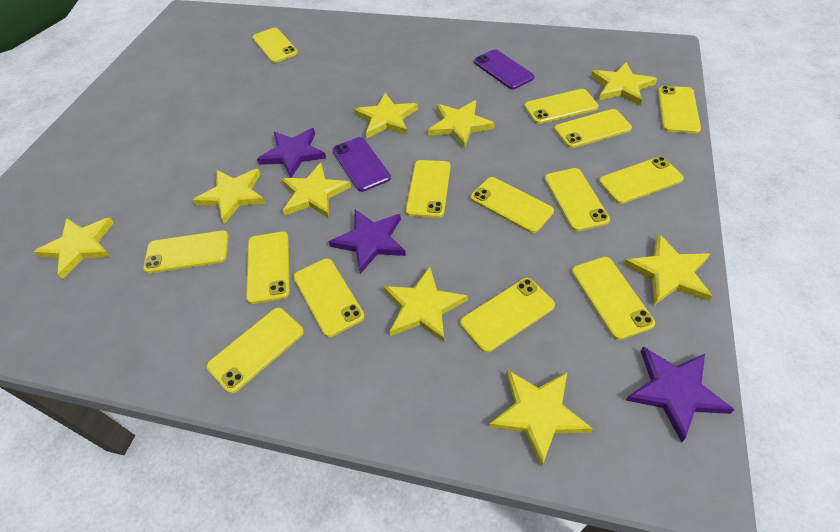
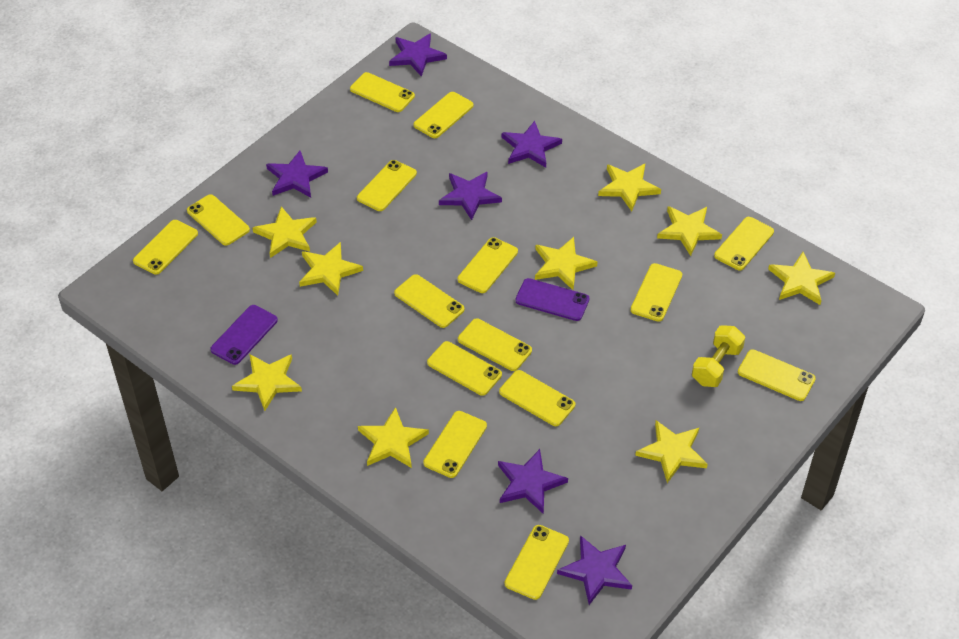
purple star: 3 -> 6
yellow dumbbell: 0 -> 1
yellow phone: 14 -> 15

